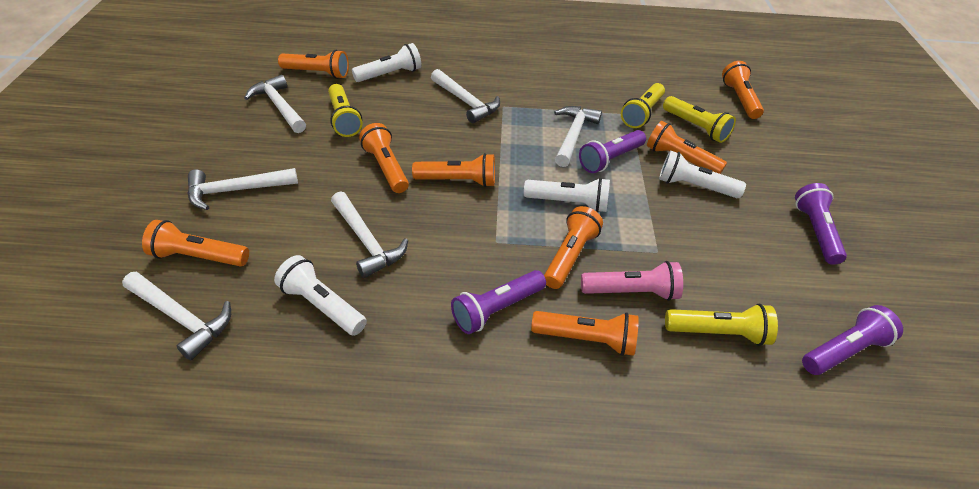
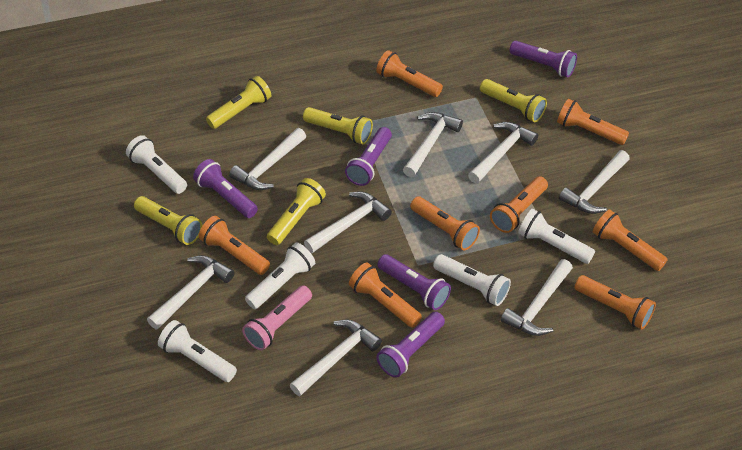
purple flashlight: 4 -> 5
white flashlight: 4 -> 5
white hammer: 6 -> 8
yellow flashlight: 4 -> 5

